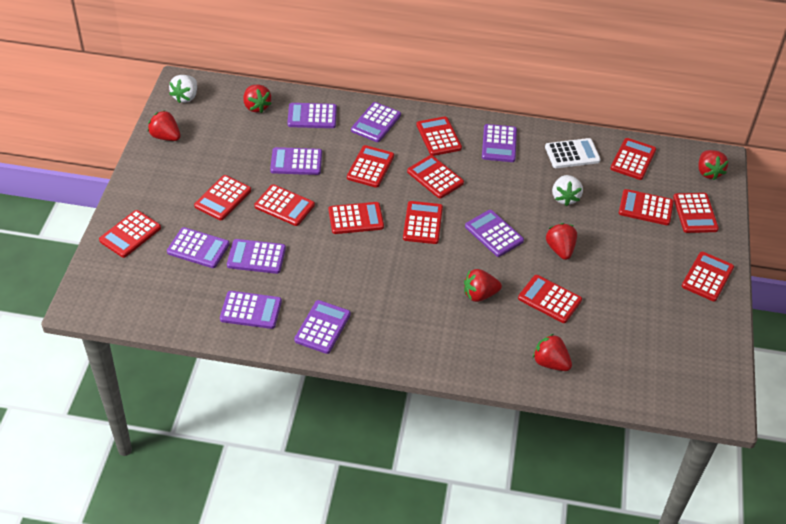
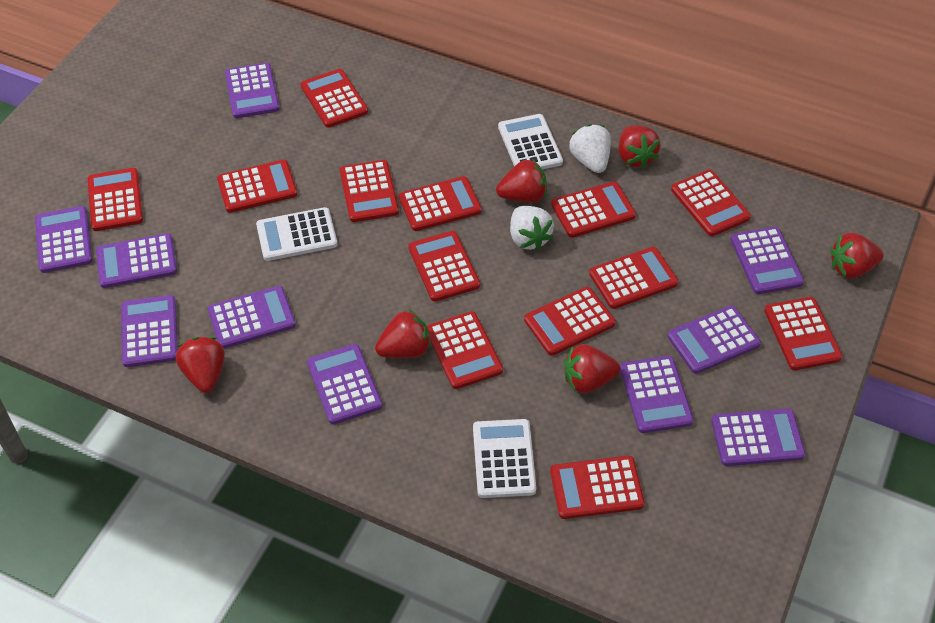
purple calculator: 9 -> 10
white calculator: 1 -> 3

